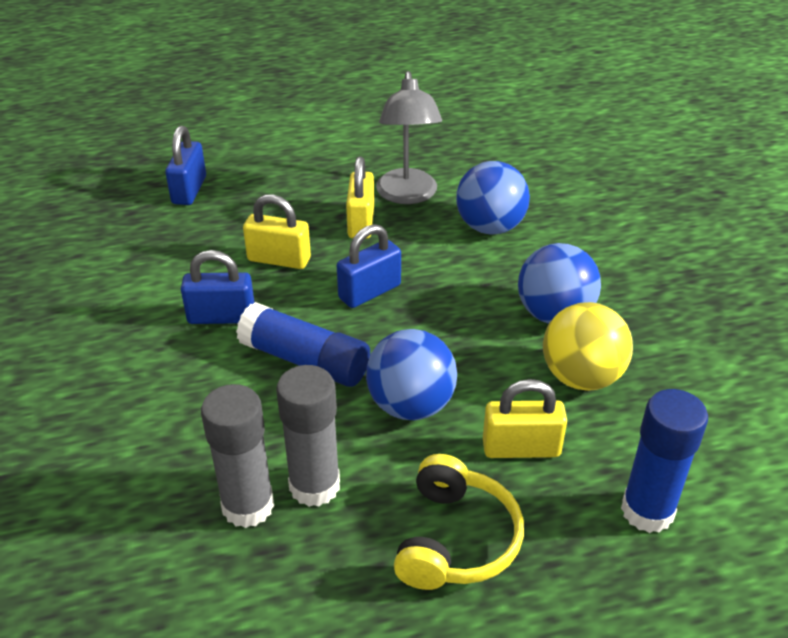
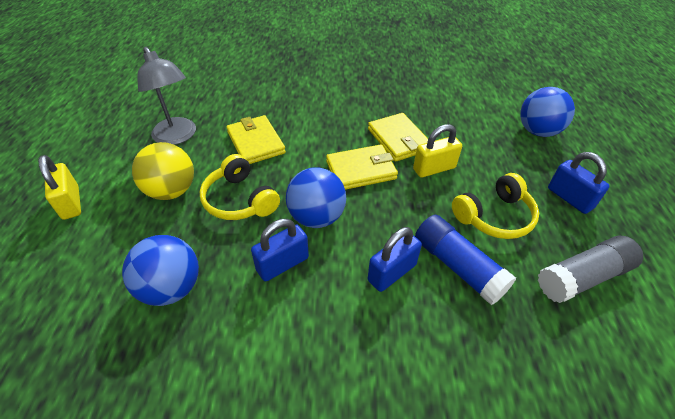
blue glue stick: 2 -> 1
grey glue stick: 2 -> 1
yellow headphones: 1 -> 2
yellow padlock: 3 -> 2
yellow wallet: 0 -> 3

